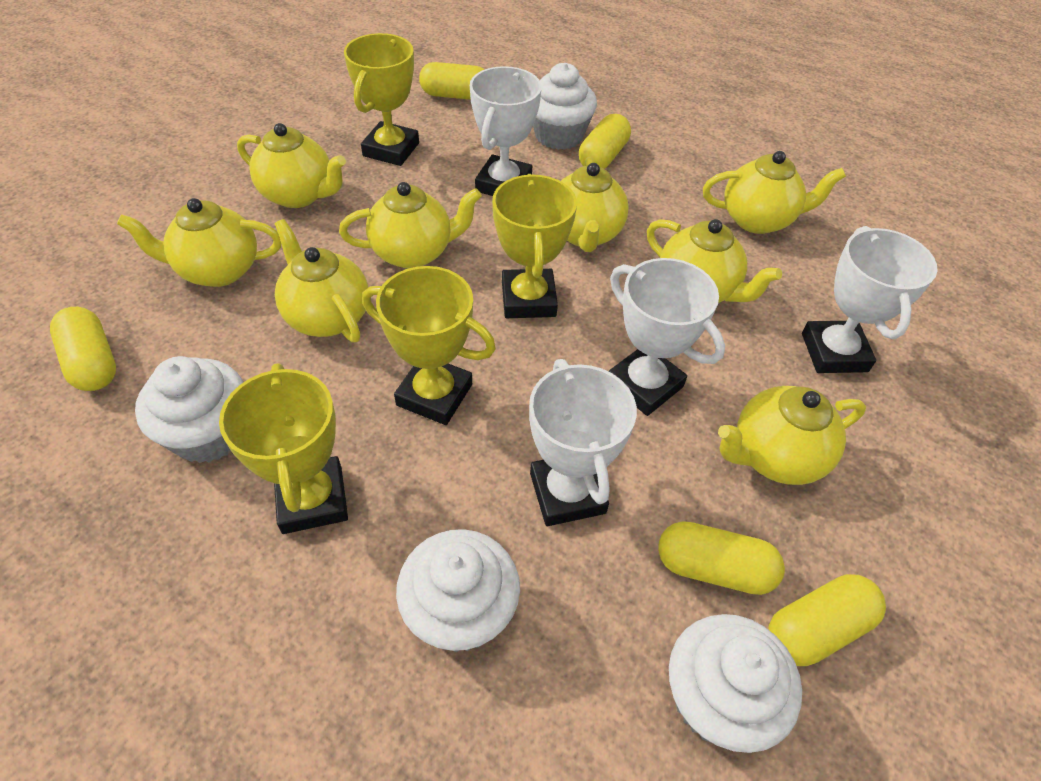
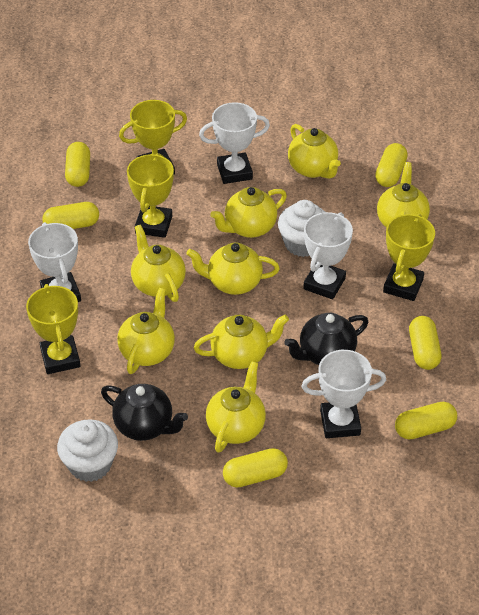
black teapot: 0 -> 2
white cupcake: 4 -> 2
yellow capsule: 5 -> 6

